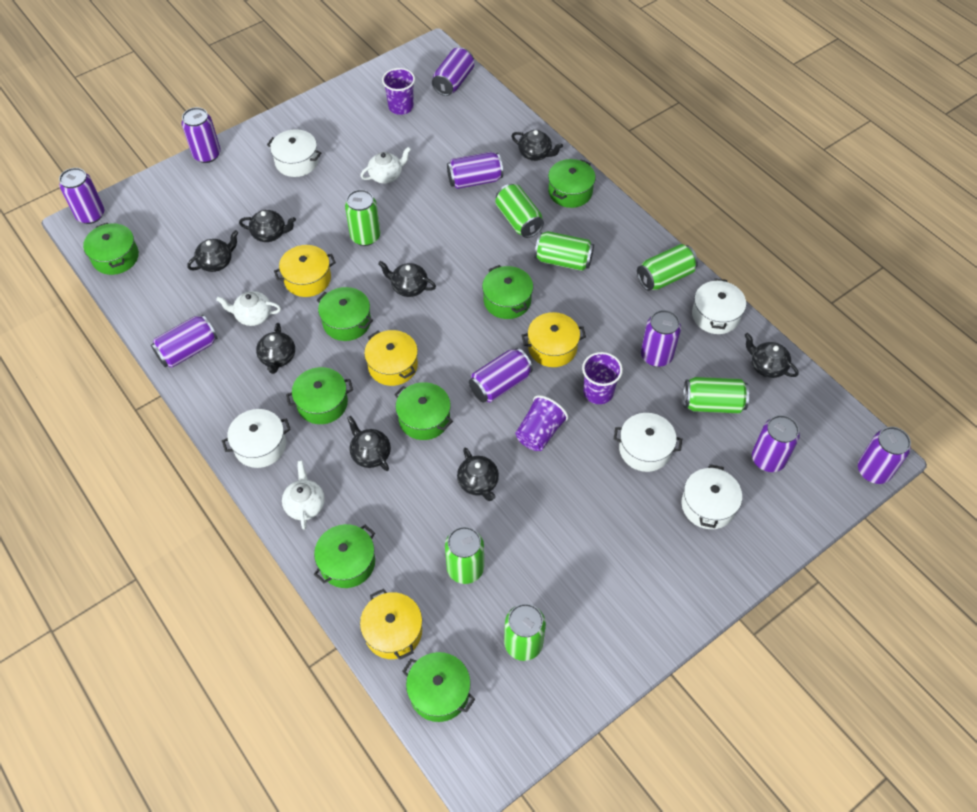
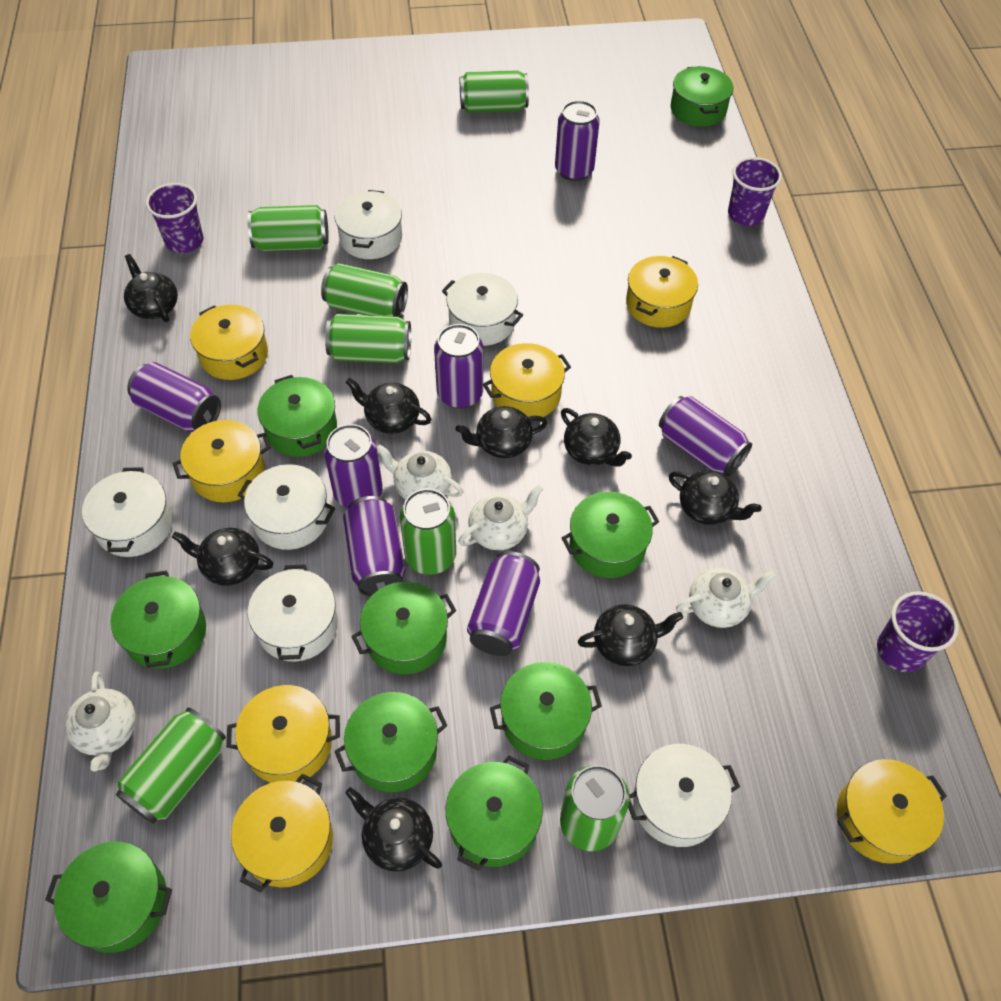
green pot: 8 -> 9
purple can: 9 -> 7
white pot: 5 -> 6
white teapot: 3 -> 4
yellow pot: 4 -> 7

